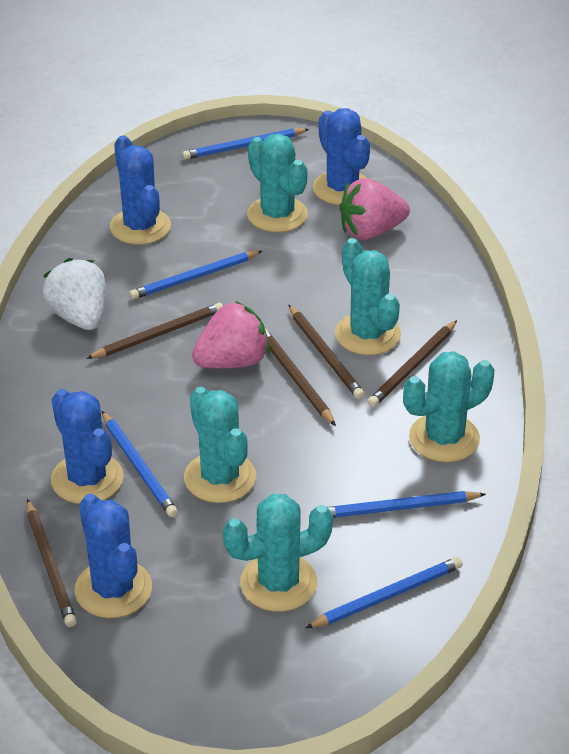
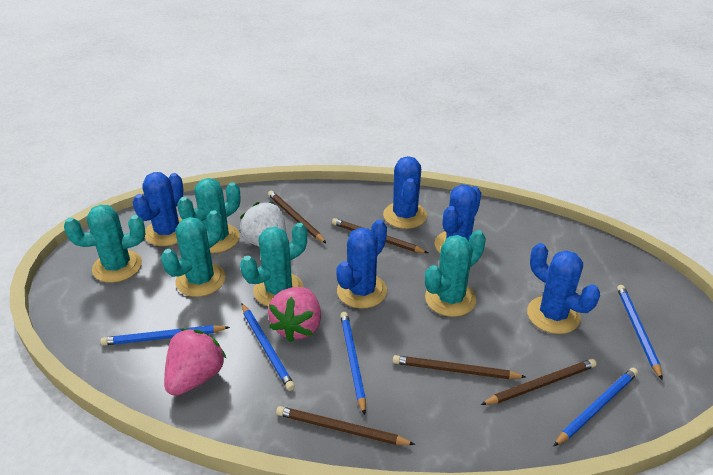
blue cactus: 4 -> 5

